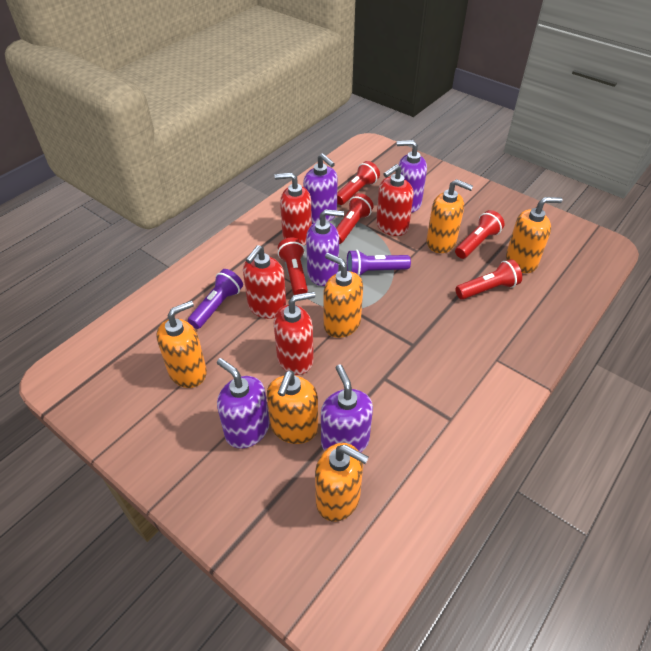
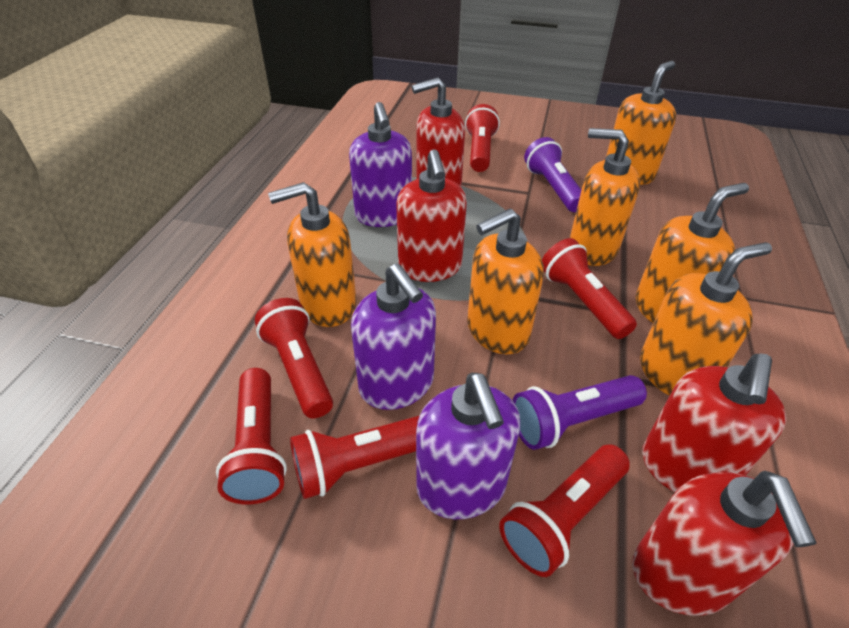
purple soap dispenser: 5 -> 3
red flashlight: 5 -> 6

